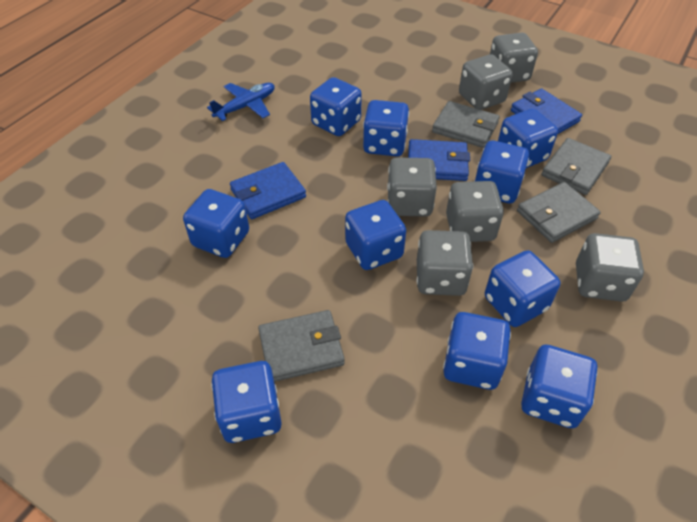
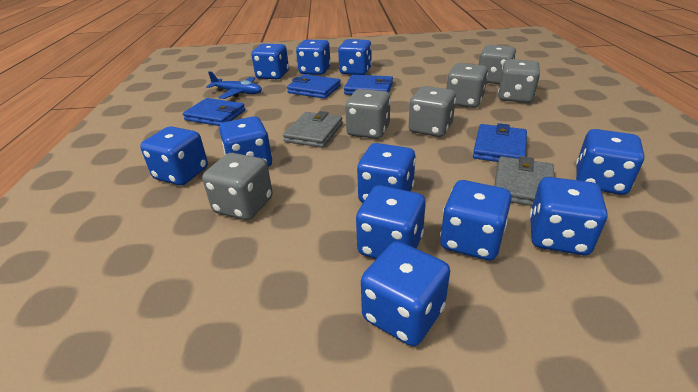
blue dice: 10 -> 11
blue wallet: 3 -> 4
grey wallet: 4 -> 2

